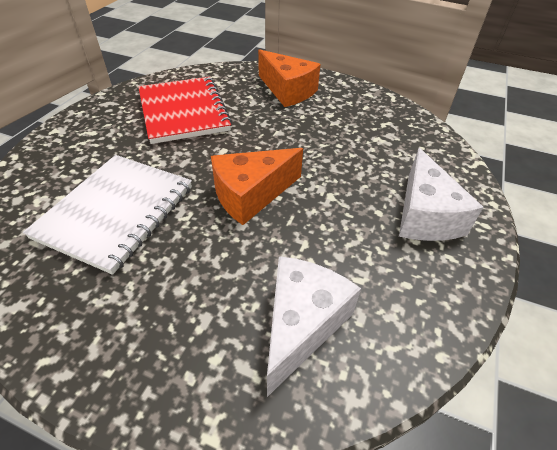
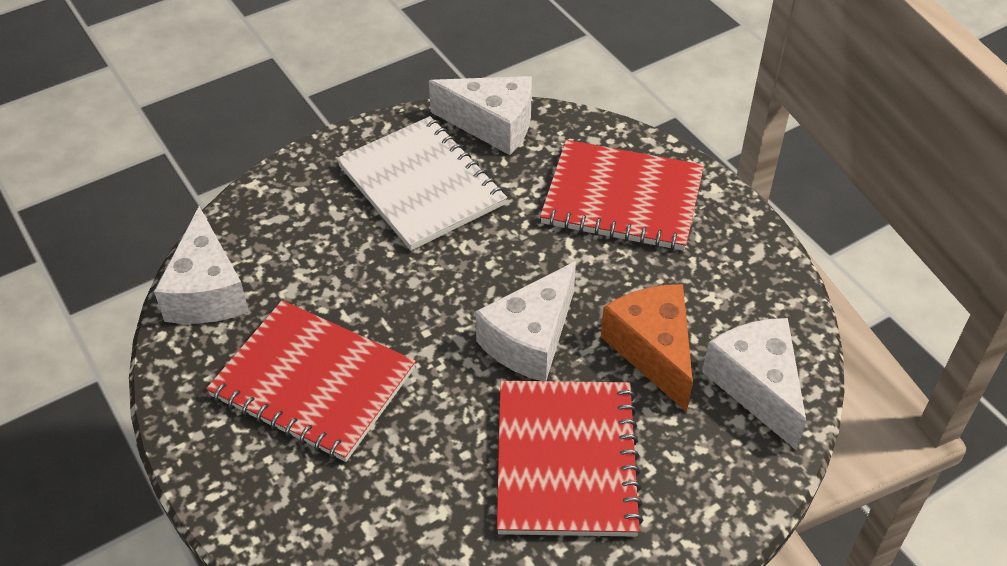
orange cheese: 2 -> 1
red notebook: 1 -> 3
white cheese: 2 -> 4

